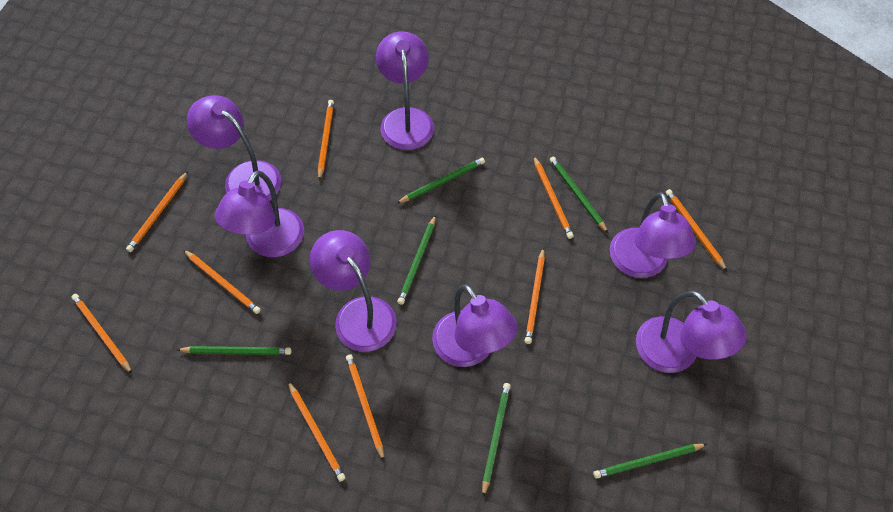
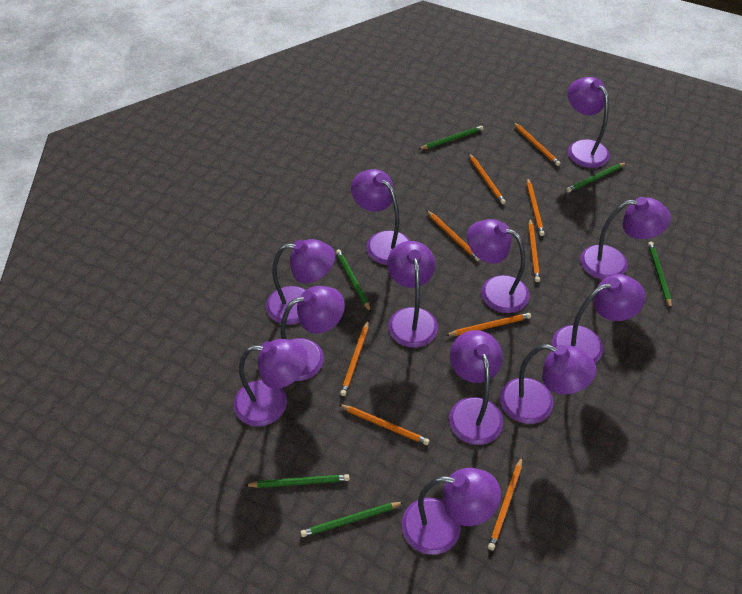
purple lamp: 7 -> 12

